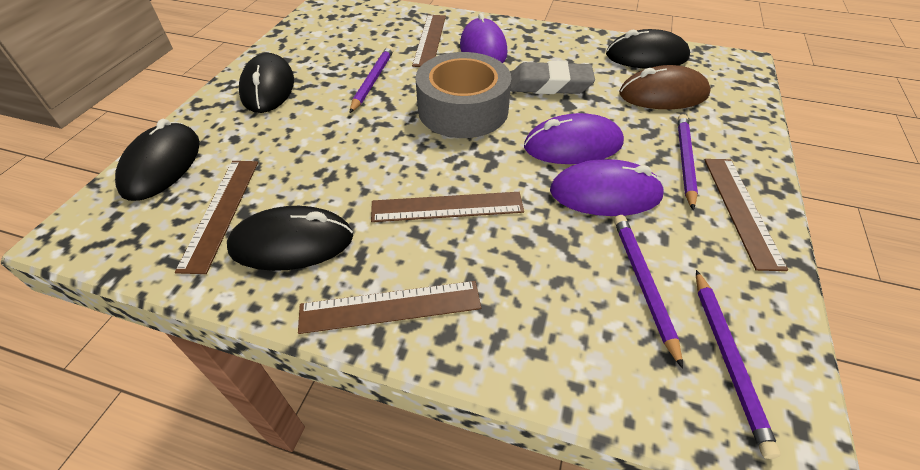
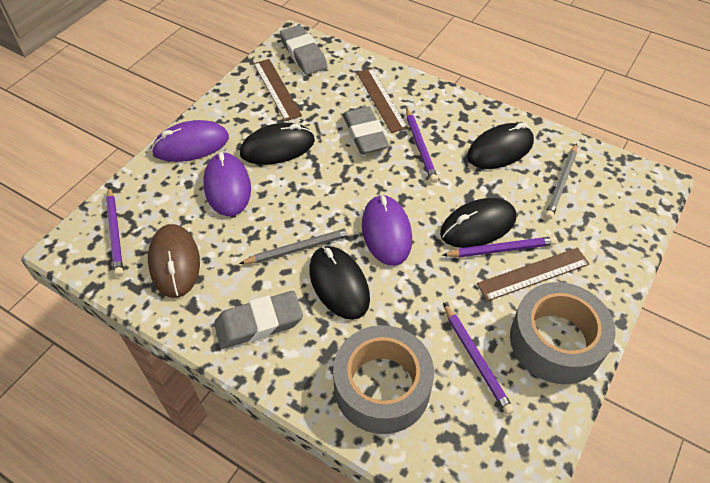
brown ruler: 5 -> 3
grey eraser: 1 -> 3
grey pencil: 0 -> 2
grey tape: 1 -> 2

